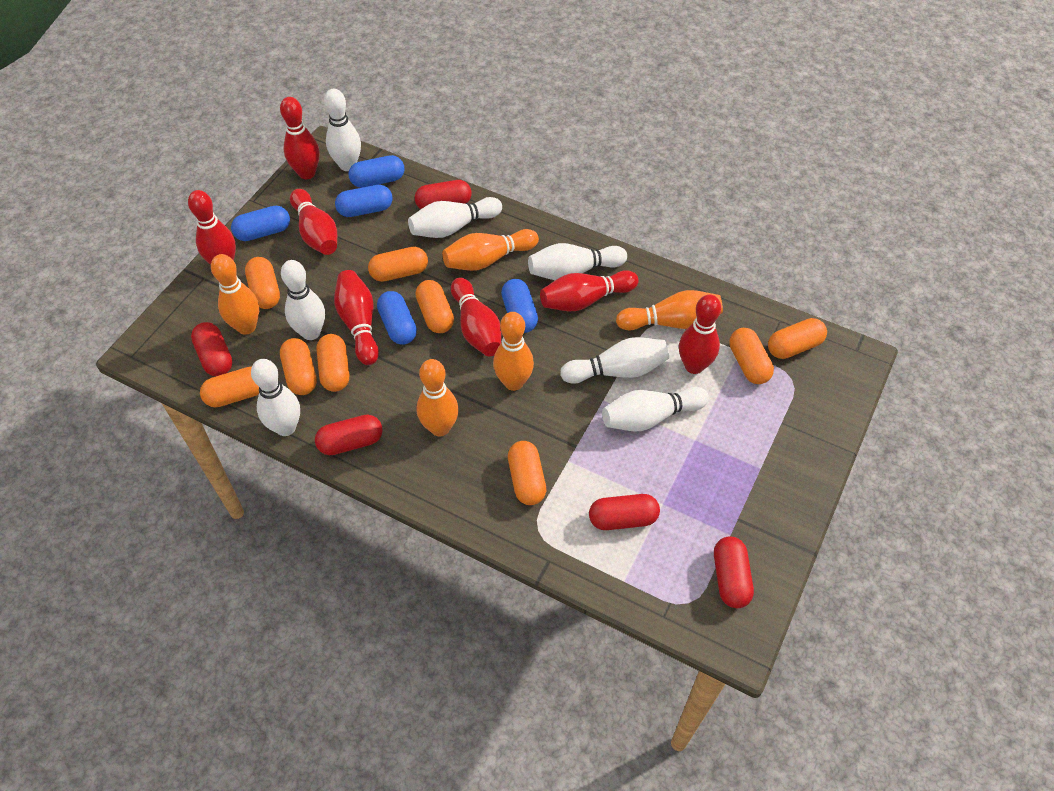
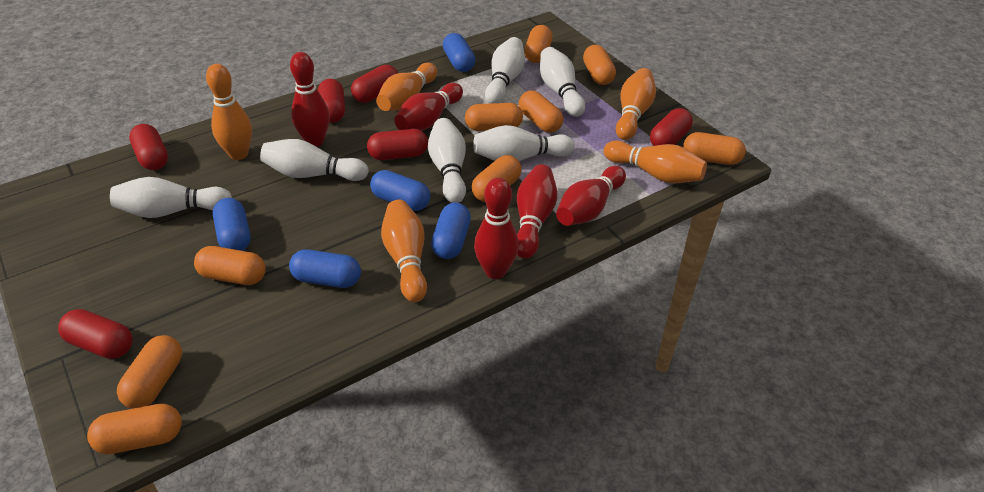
red bowling pin: 7 -> 5
red capsule: 5 -> 6
white bowling pin: 7 -> 6

